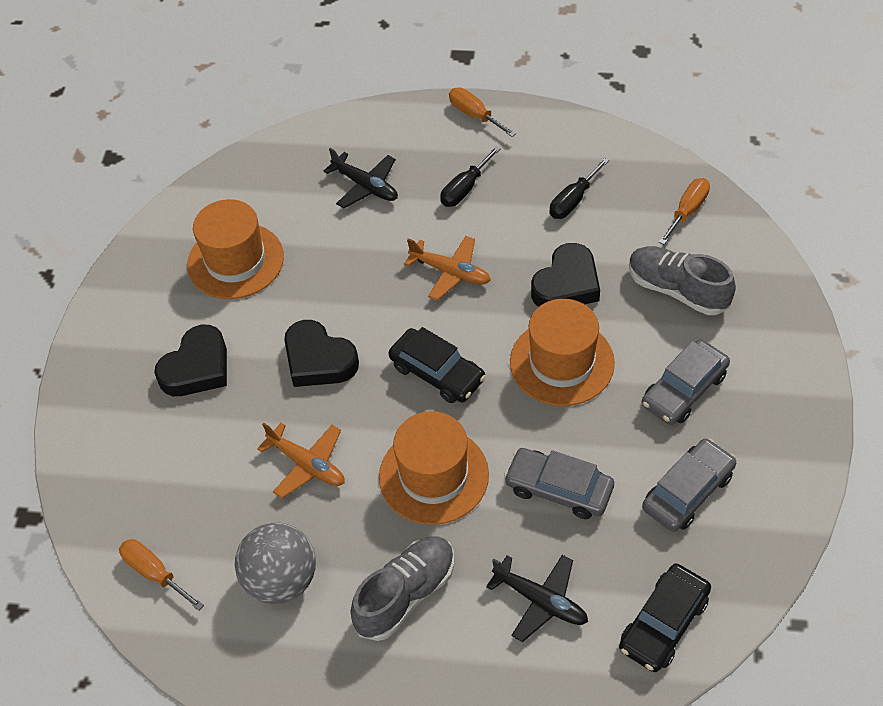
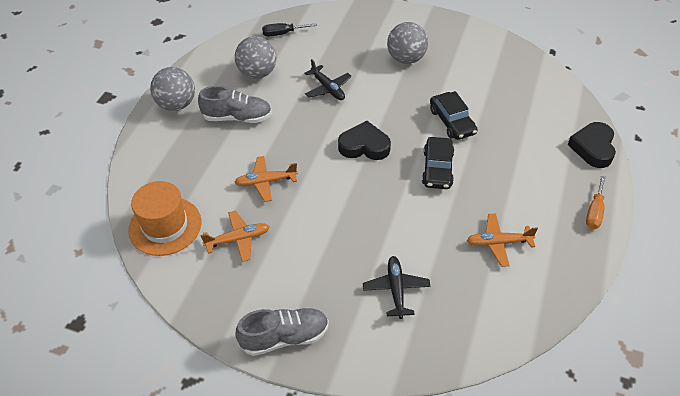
black heart: 3 -> 2
black screwdriver: 2 -> 1
grey ball: 1 -> 3
grey car: 3 -> 0
orange hat: 3 -> 1
orange plane: 2 -> 3
orange screwdriver: 3 -> 1

